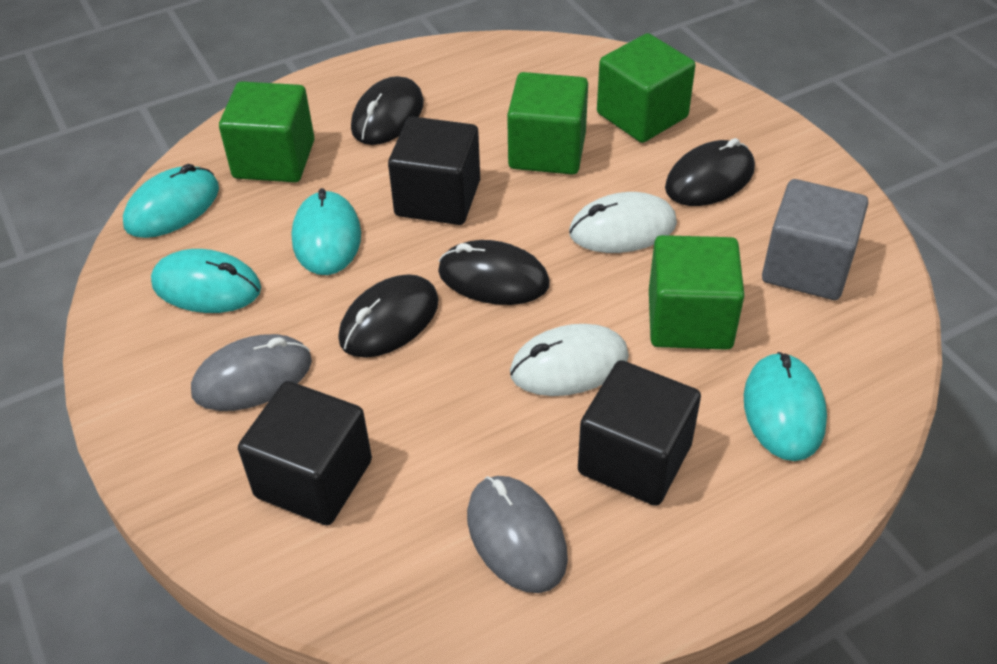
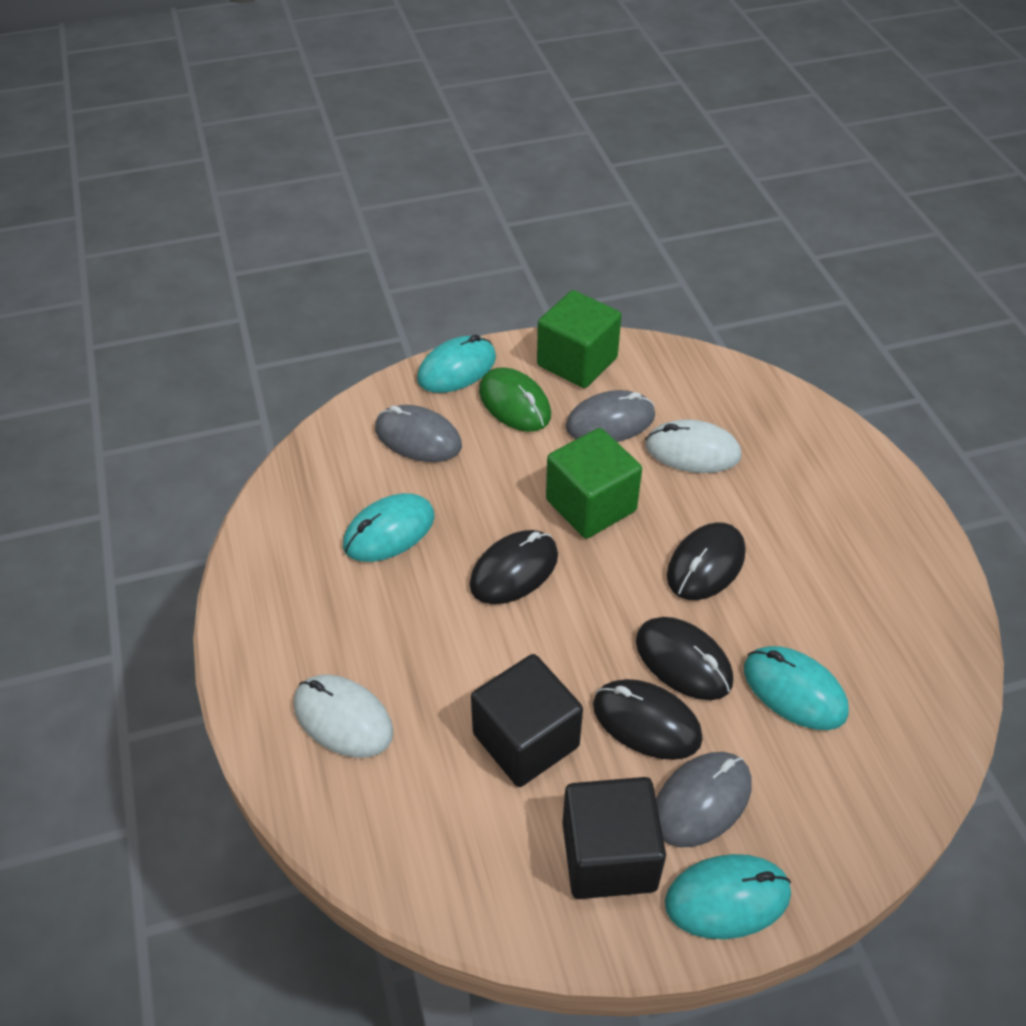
black cube: 3 -> 2
green cube: 4 -> 2
green mouse: 0 -> 1
grey cube: 1 -> 0
grey mouse: 2 -> 3

